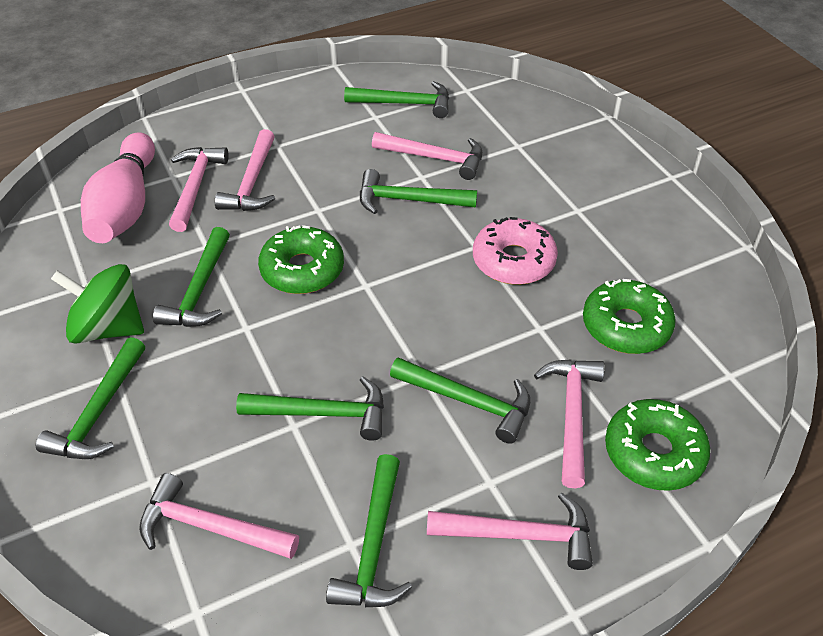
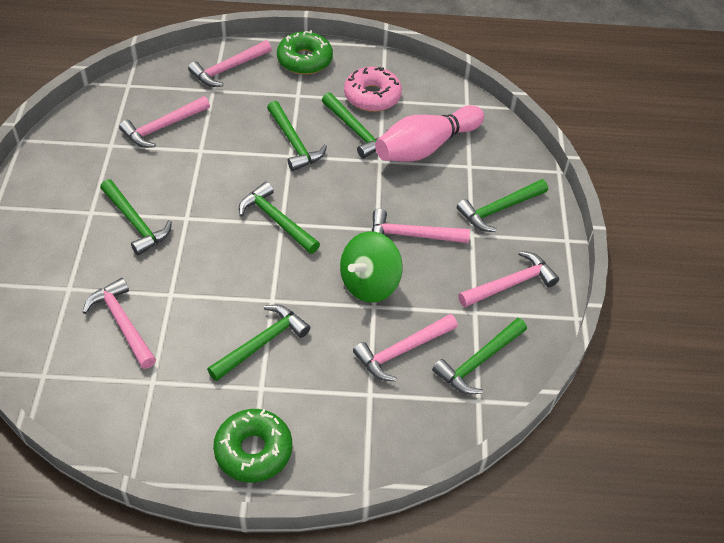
green donut: 3 -> 2

